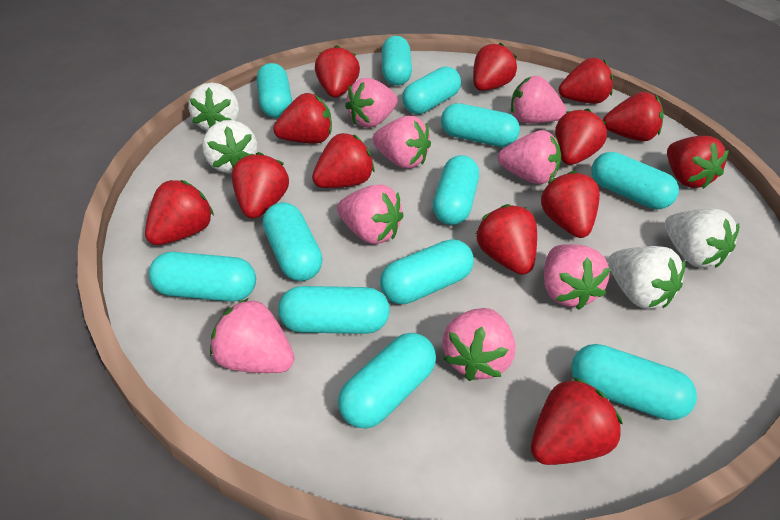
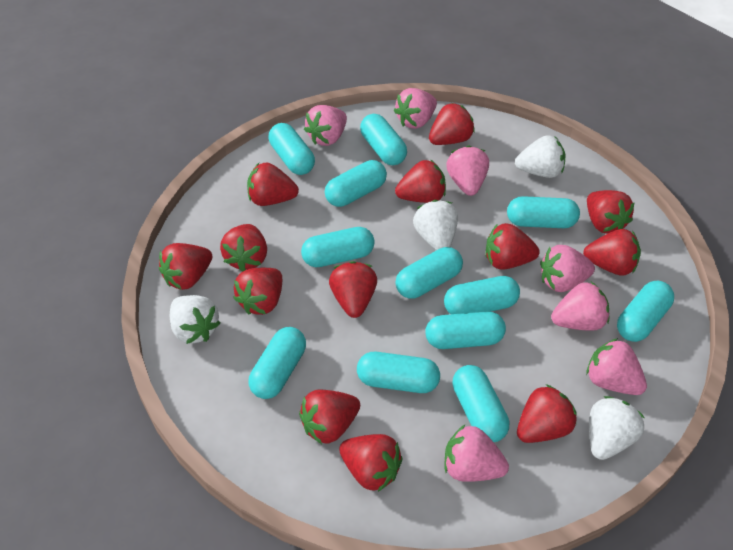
pink strawberry: 8 -> 7

